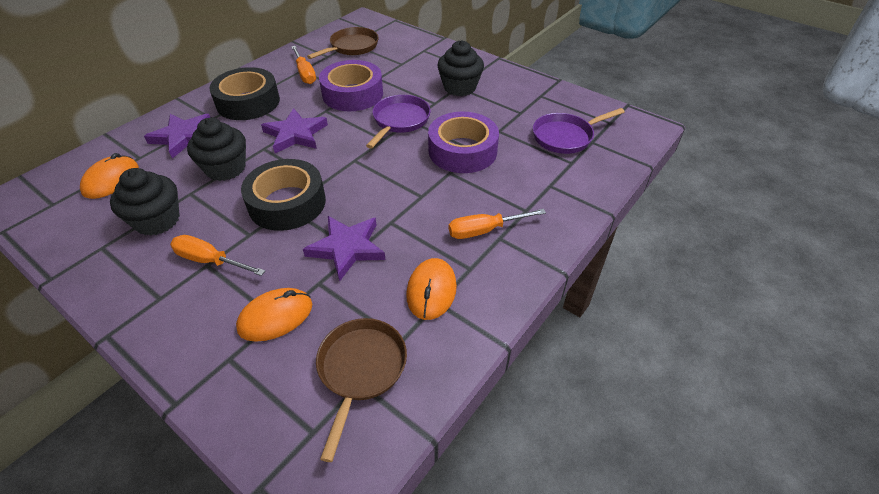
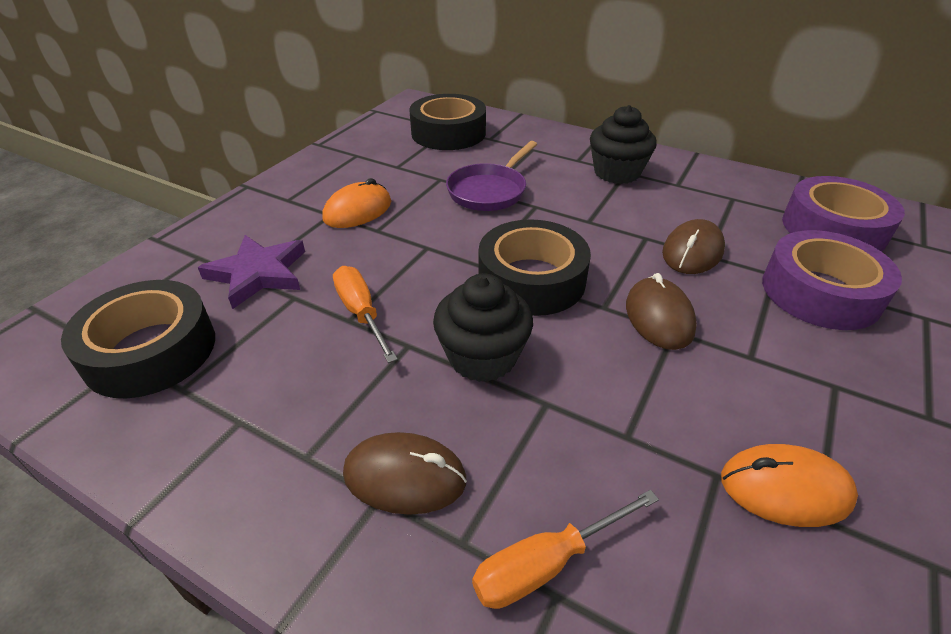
black cupcake: 3 -> 2
black tape: 2 -> 3
brown mouse: 0 -> 3
brown pan: 2 -> 0
orange mouse: 3 -> 2
orange screwdriver: 3 -> 2
purple pan: 2 -> 1
purple star: 3 -> 1

